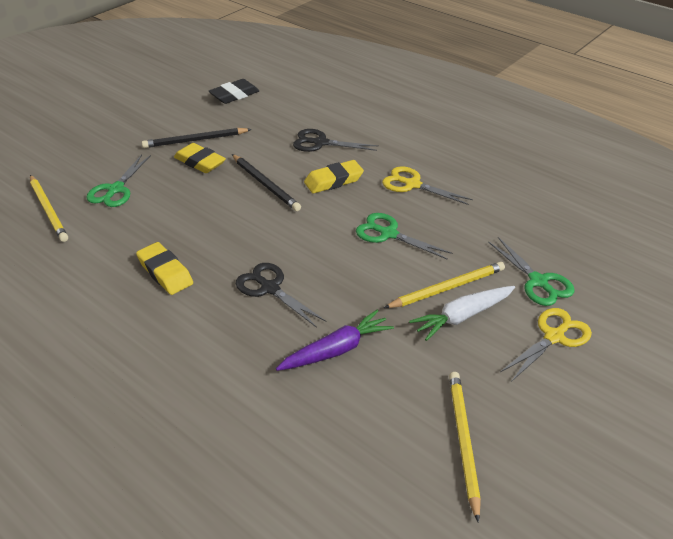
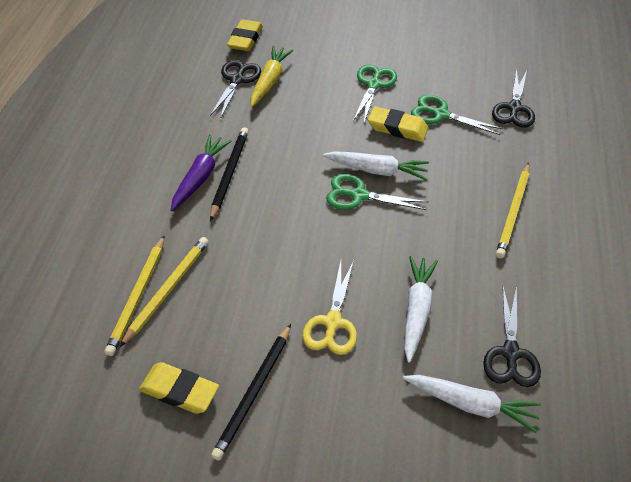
black eraser: 1 -> 0
black scissors: 2 -> 3
white carrot: 1 -> 3
yellow carrot: 0 -> 1
yellow scissors: 2 -> 1

